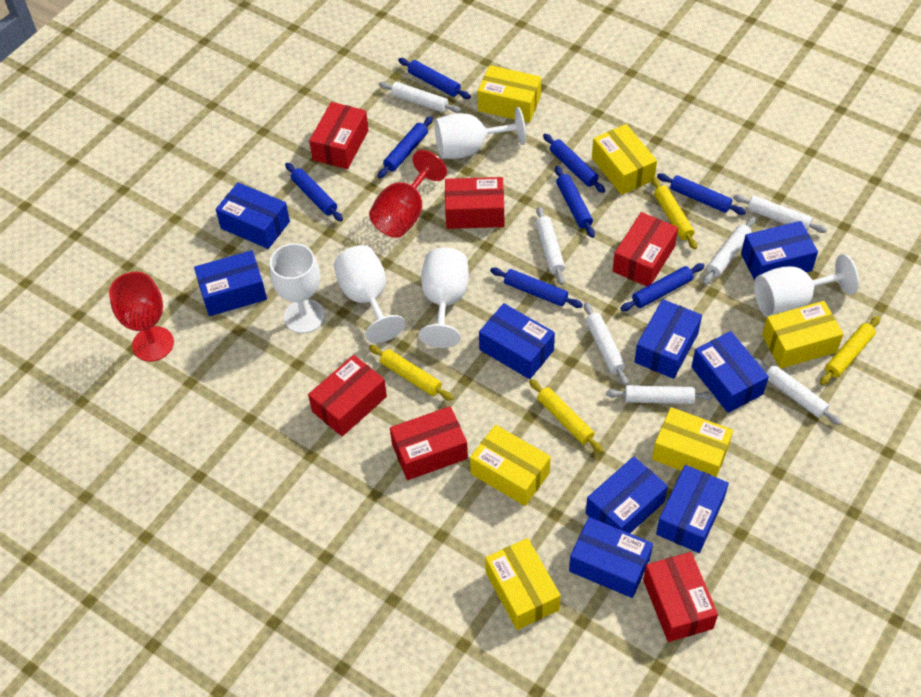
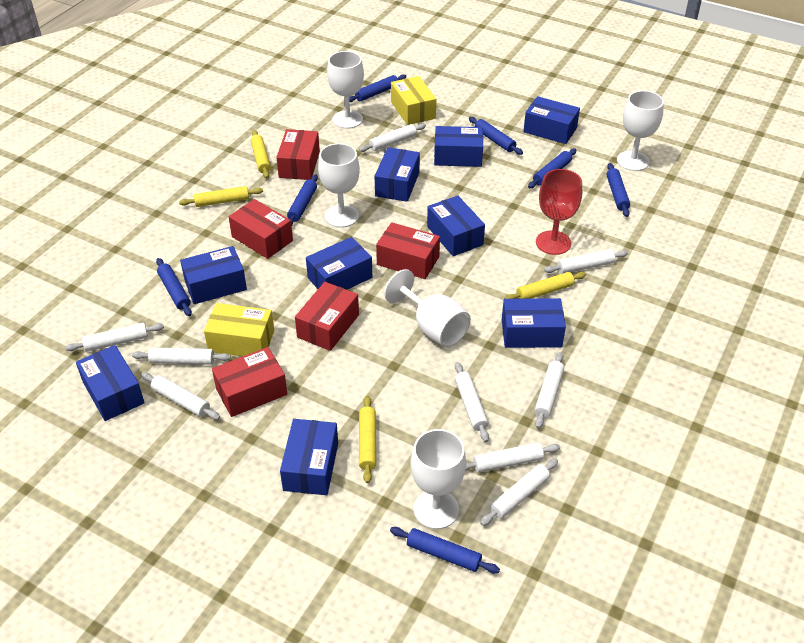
blue rolling pin: 8 -> 7
red box: 6 -> 5
red goblet: 2 -> 1
white rolling pin: 7 -> 9
yellow box: 6 -> 2

